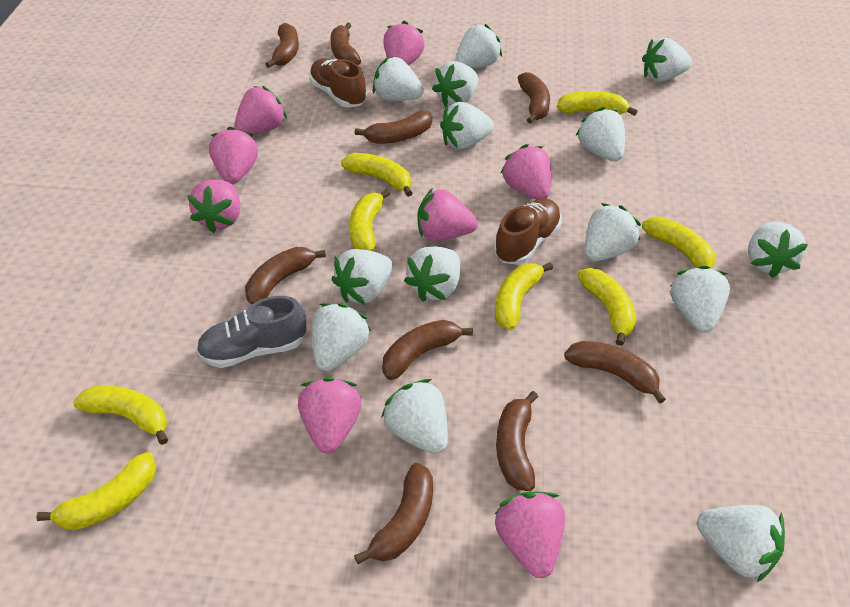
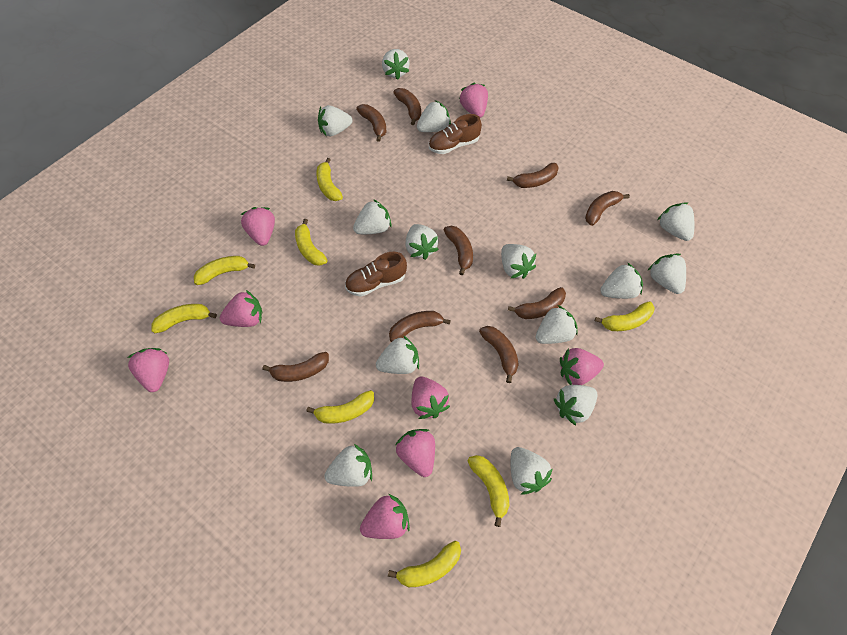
grey shoe: 1 -> 0

